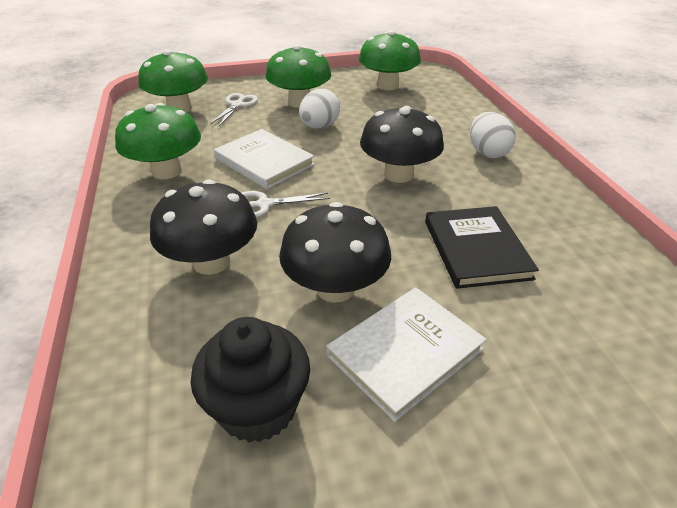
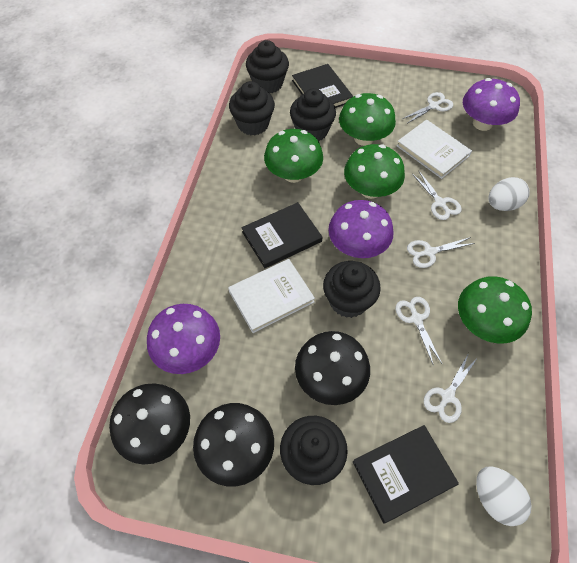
black book: 1 -> 3
black cupcake: 1 -> 5
purple mushroom: 0 -> 3
white scissors: 2 -> 5

